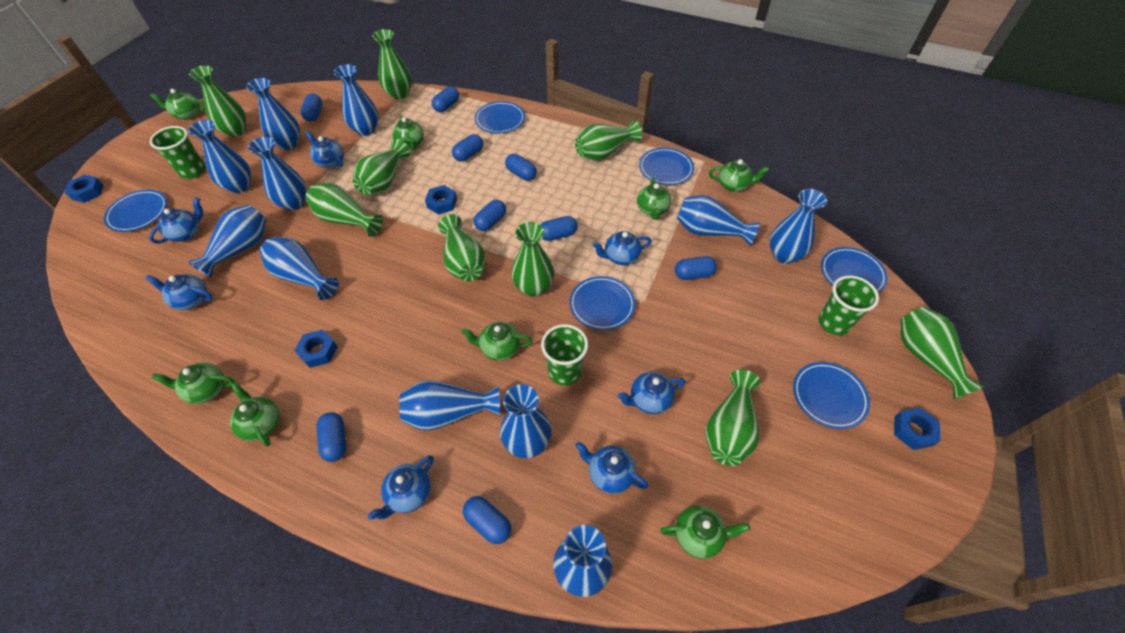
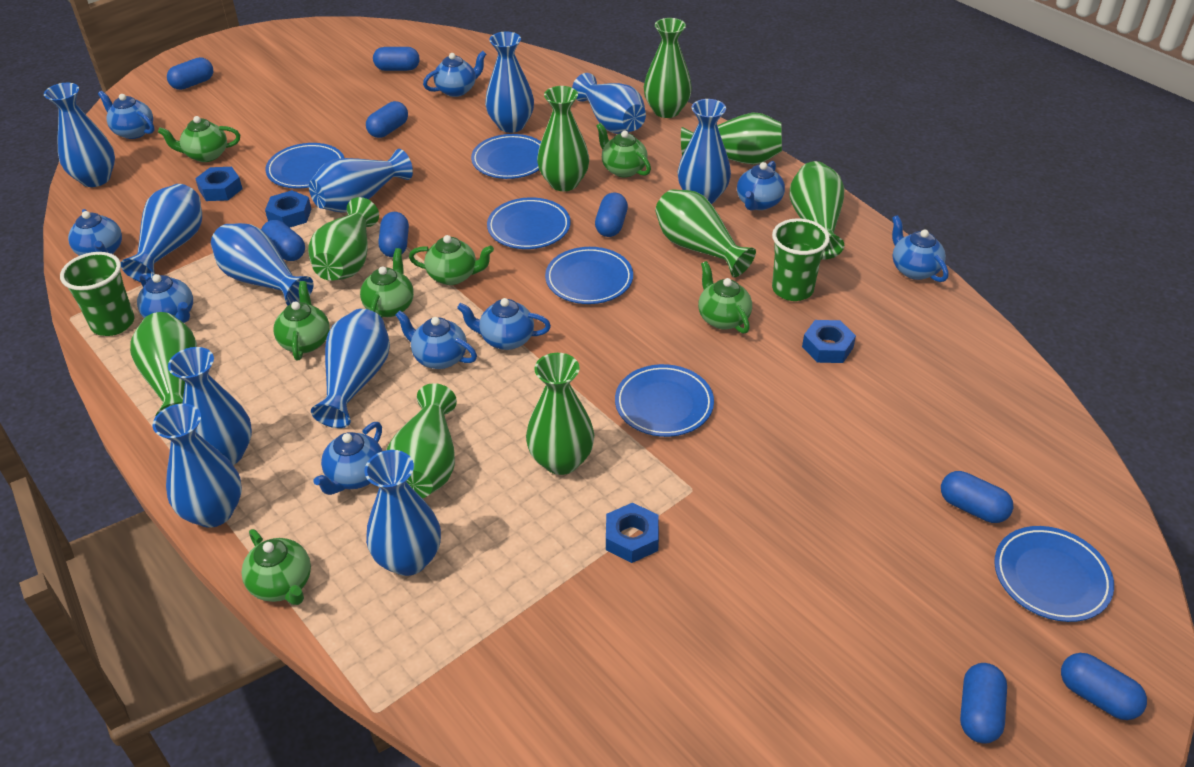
blue teapot: 7 -> 9
green cup: 3 -> 2
green teapot: 8 -> 7

